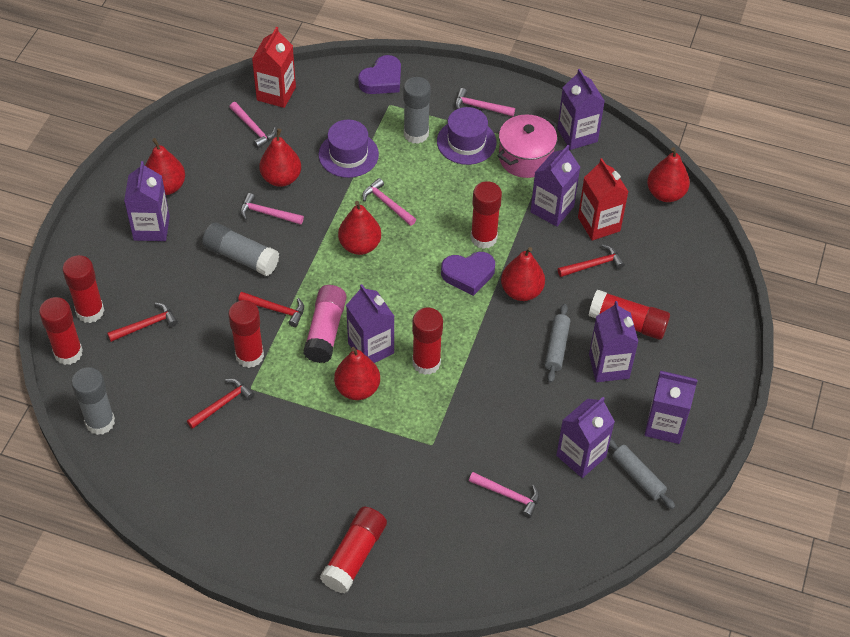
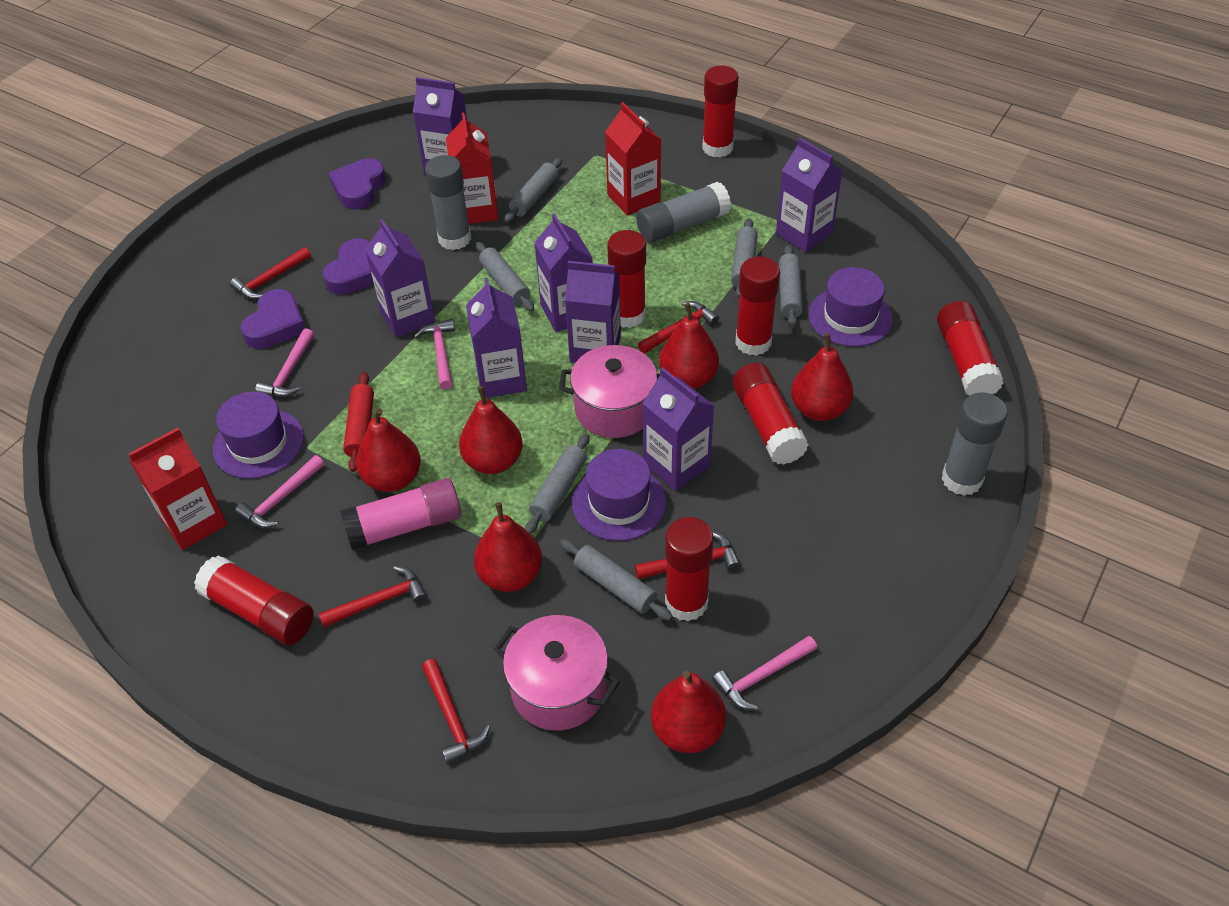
grey rolling pin: 2 -> 6
pink hammer: 5 -> 4
pink pot: 1 -> 2
purple hat: 2 -> 3
purple heart: 2 -> 3
red carton: 2 -> 3
red hammer: 4 -> 5
red rolling pin: 0 -> 1

